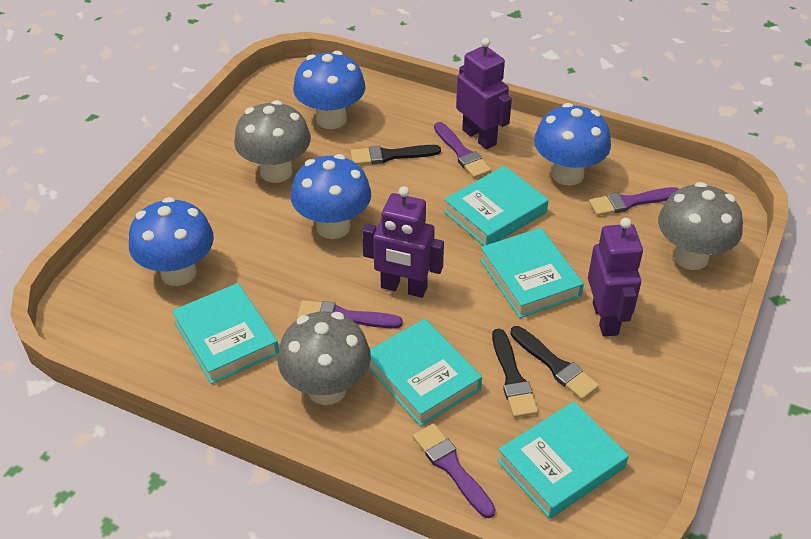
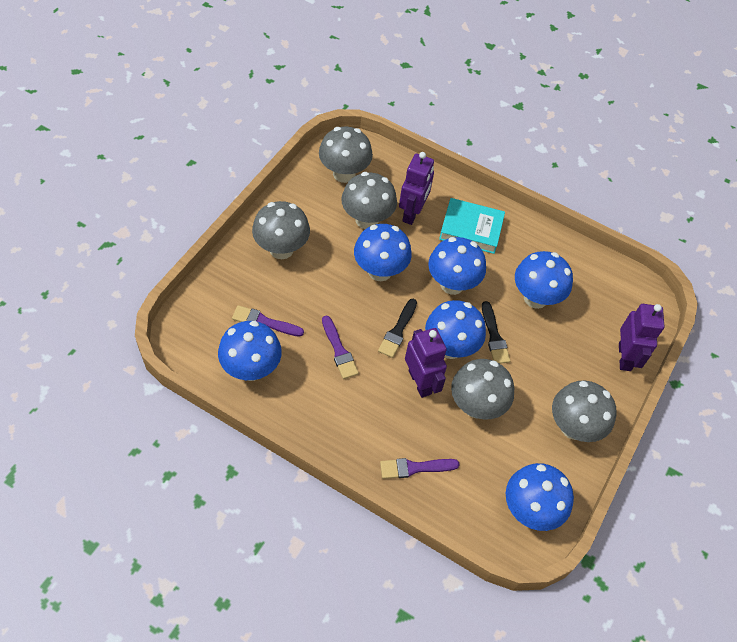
black brush: 3 -> 2
blue mushroom: 4 -> 6
grey mushroom: 3 -> 5
purple brush: 4 -> 3
turquoise book: 5 -> 1

